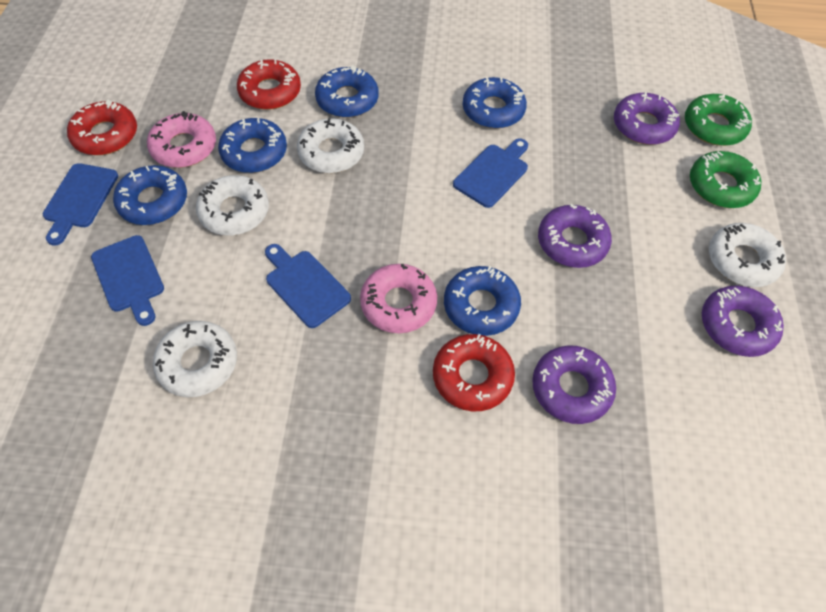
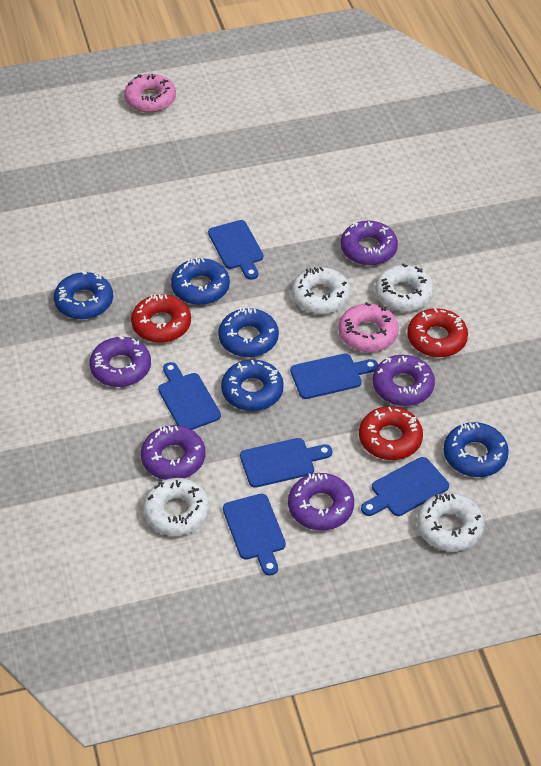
blue cutting board: 4 -> 6
green donut: 2 -> 0
purple donut: 4 -> 5

